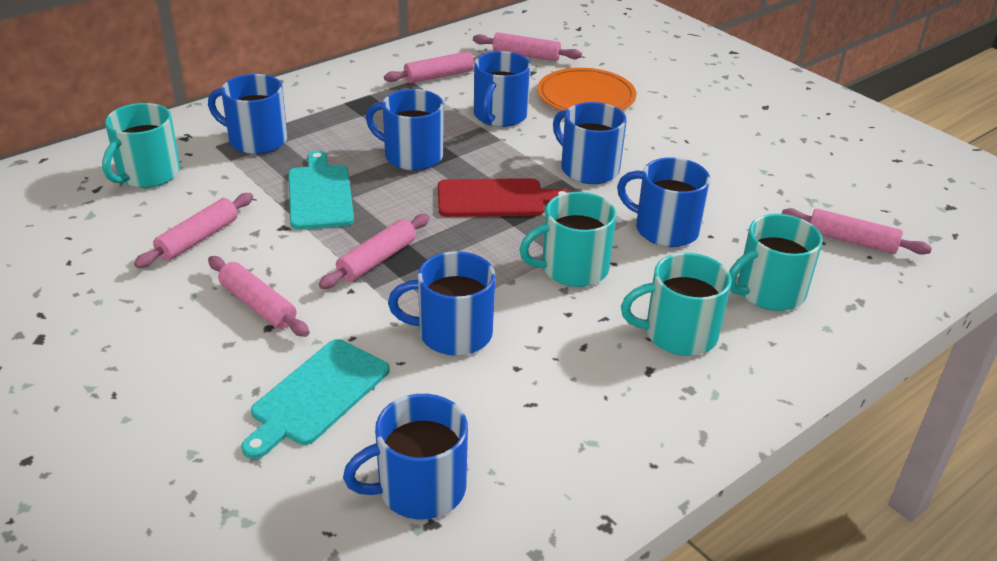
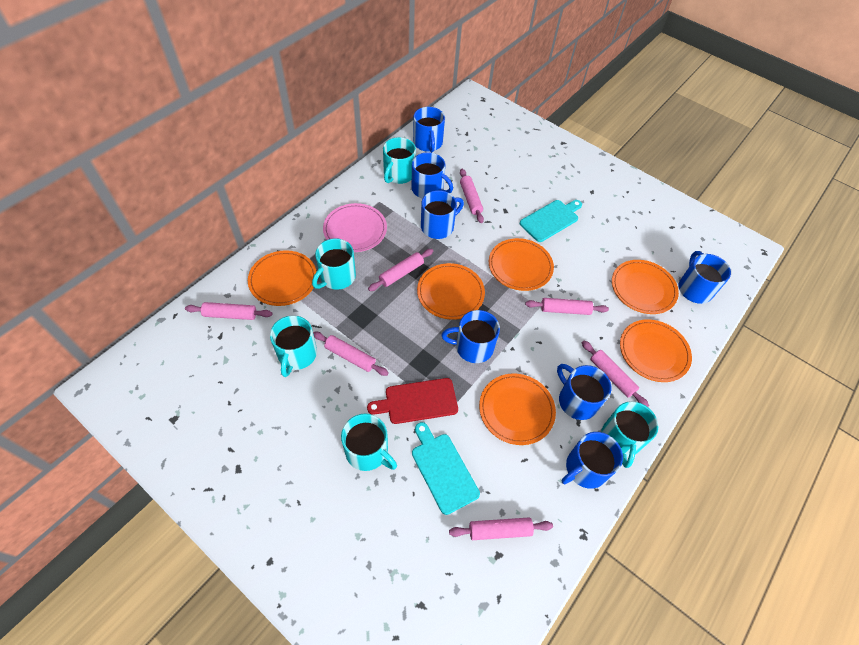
orange plate: 1 -> 6
pink plate: 0 -> 1
pink rolling pin: 6 -> 7
turquoise mug: 4 -> 5

